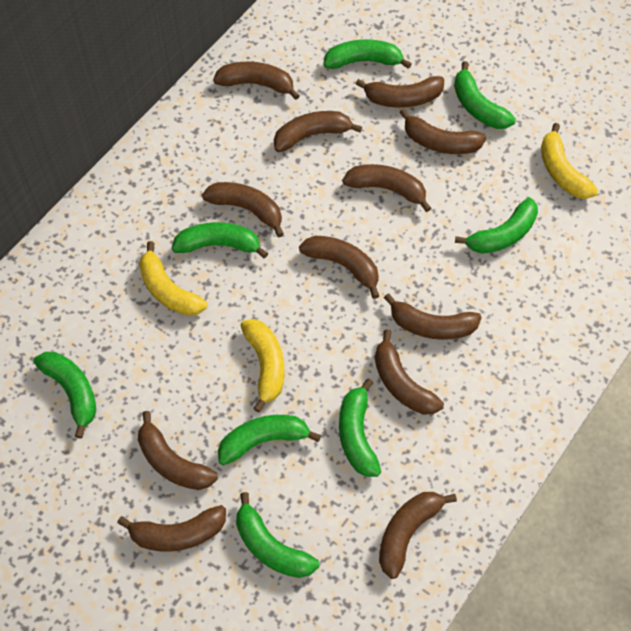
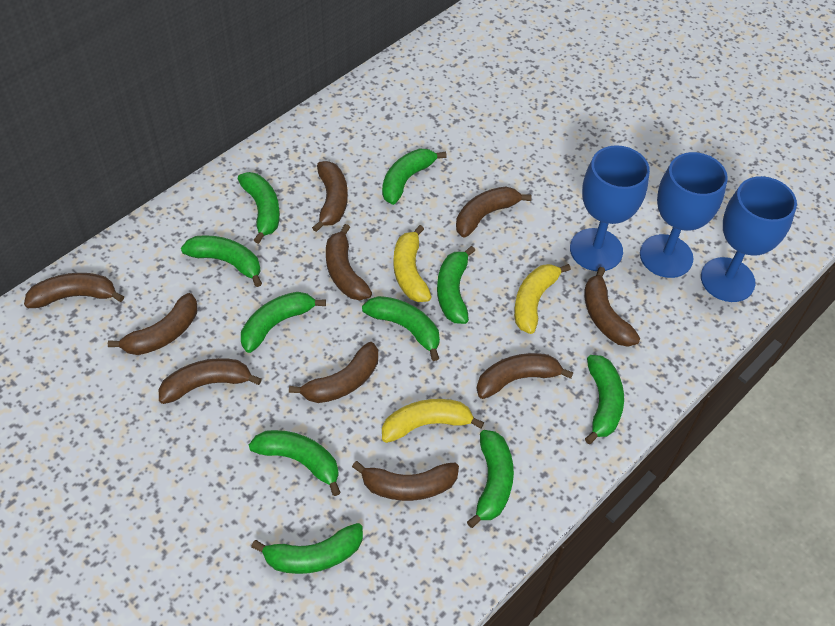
blue goblet: 0 -> 3
brown banana: 12 -> 10
green banana: 8 -> 10

